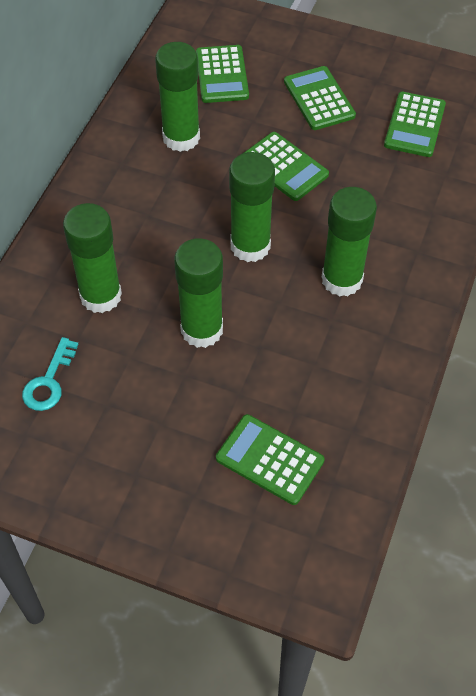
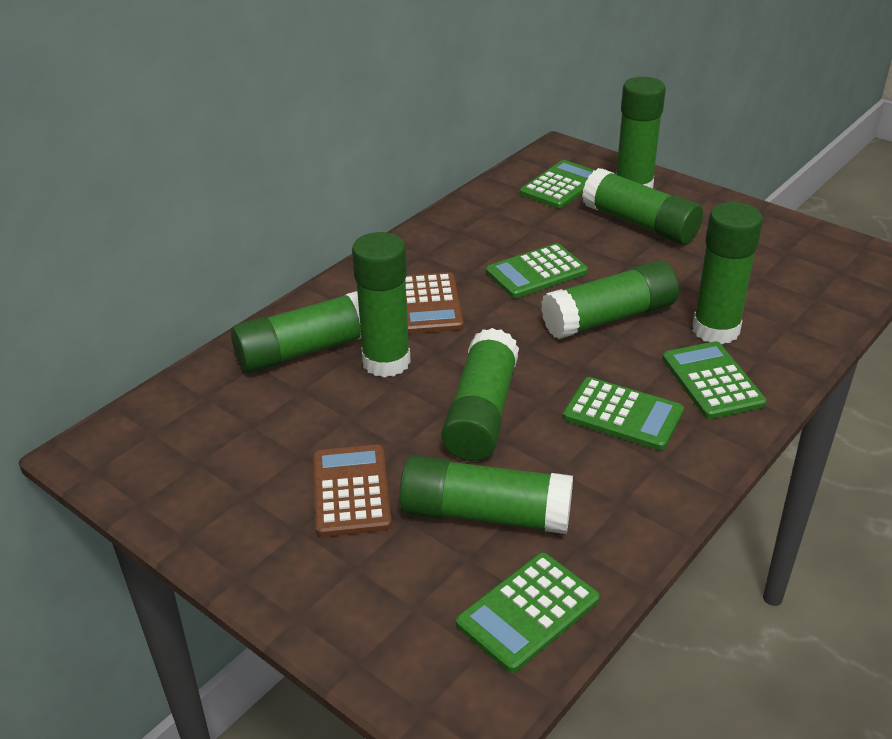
brown calculator: 0 -> 2
green glue stick: 5 -> 8
turquoise key: 1 -> 0

